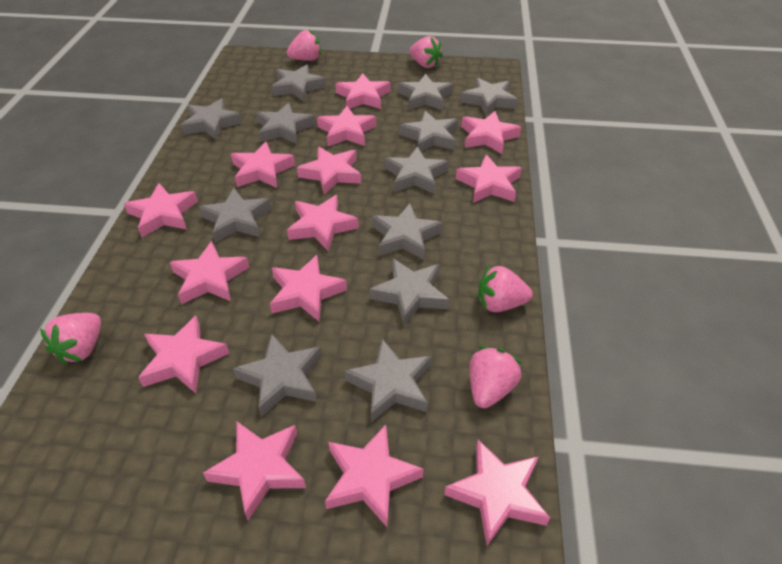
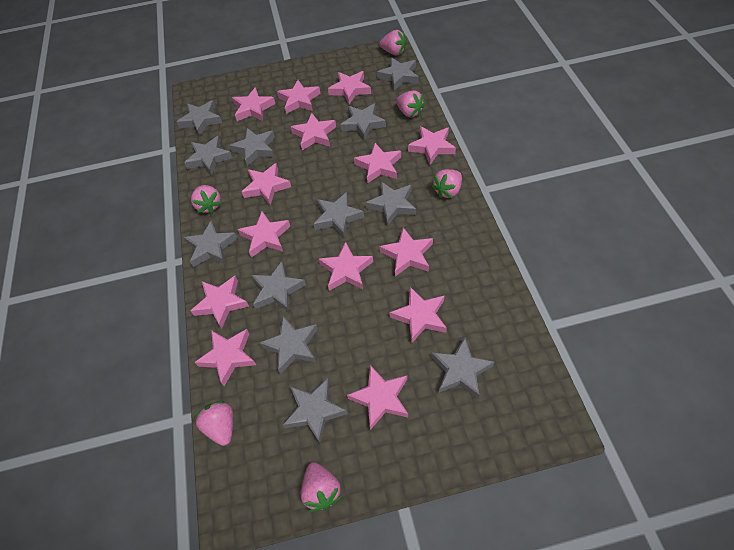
pink strawberry: 5 -> 6

